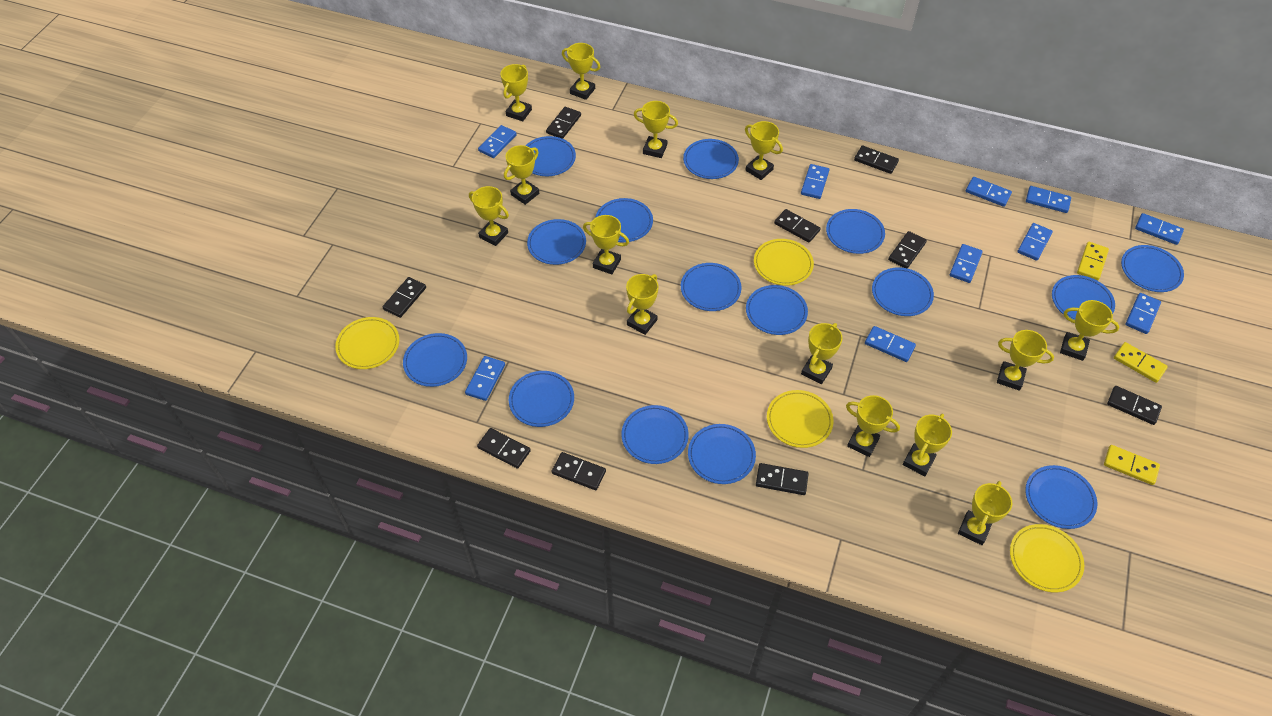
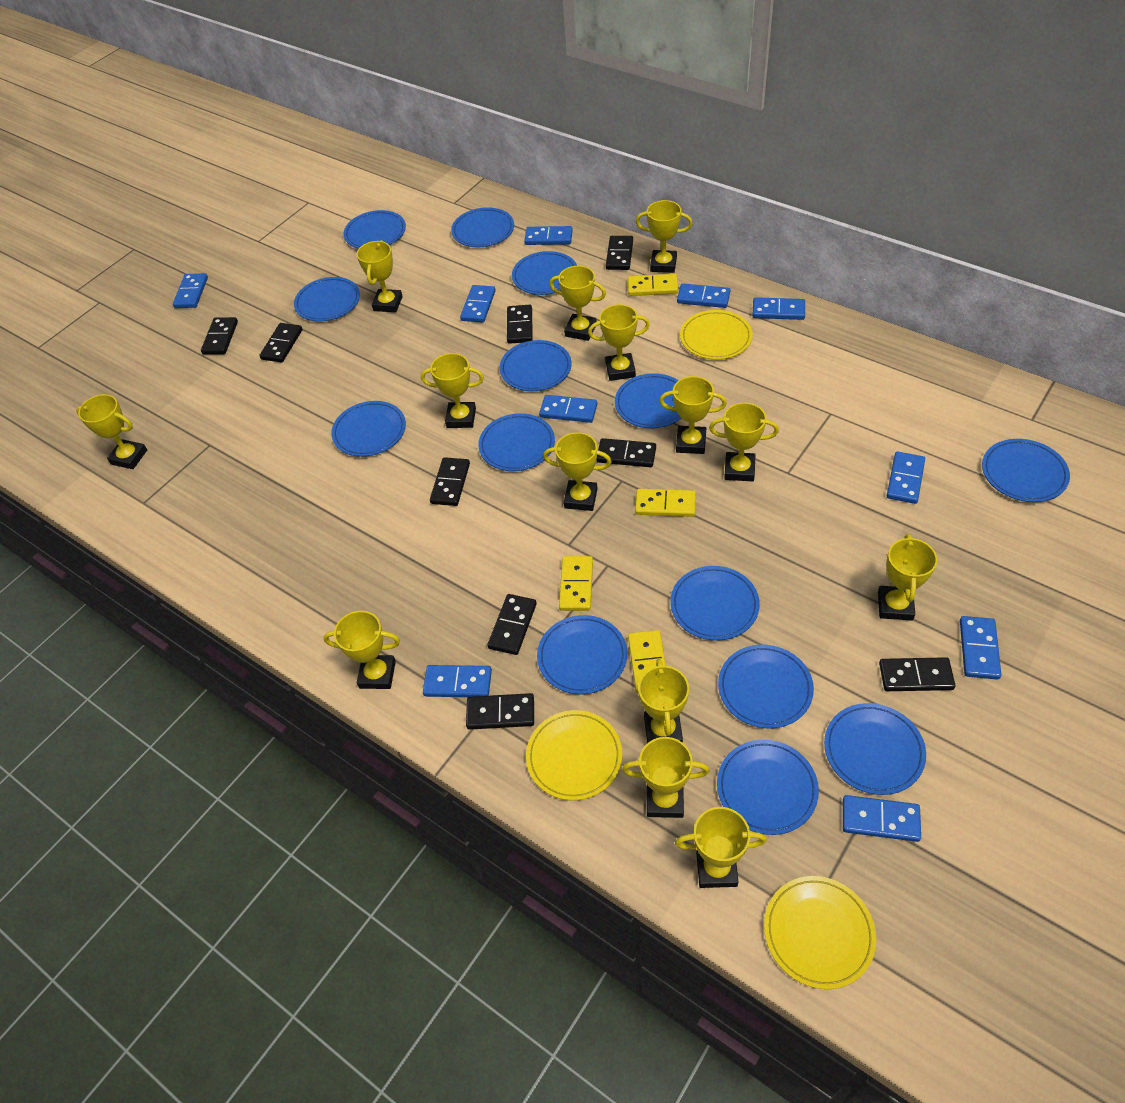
blue plate: 15 -> 14
yellow domino: 3 -> 4
yellow plate: 4 -> 3

